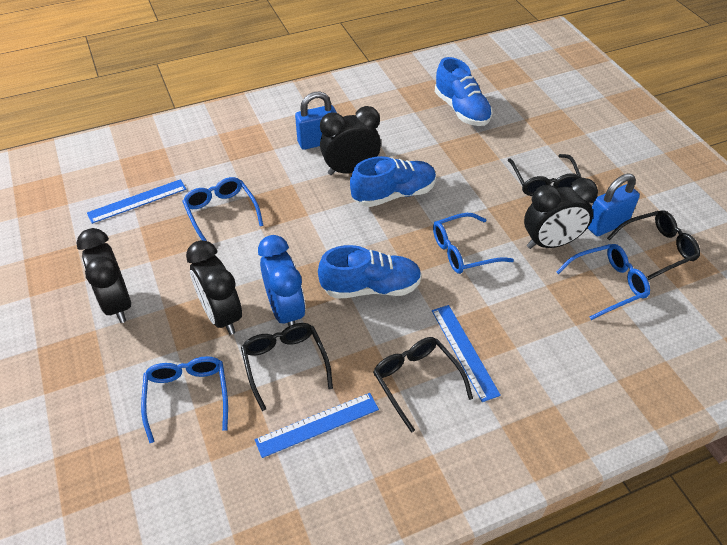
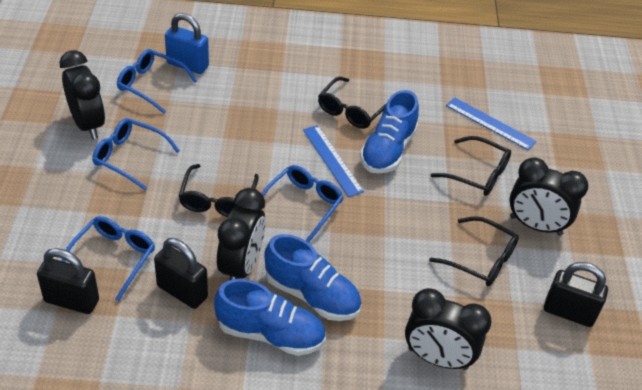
black padlock: 0 -> 3
blue clock: 1 -> 0
blue padlock: 2 -> 1
blue ruler: 3 -> 2

